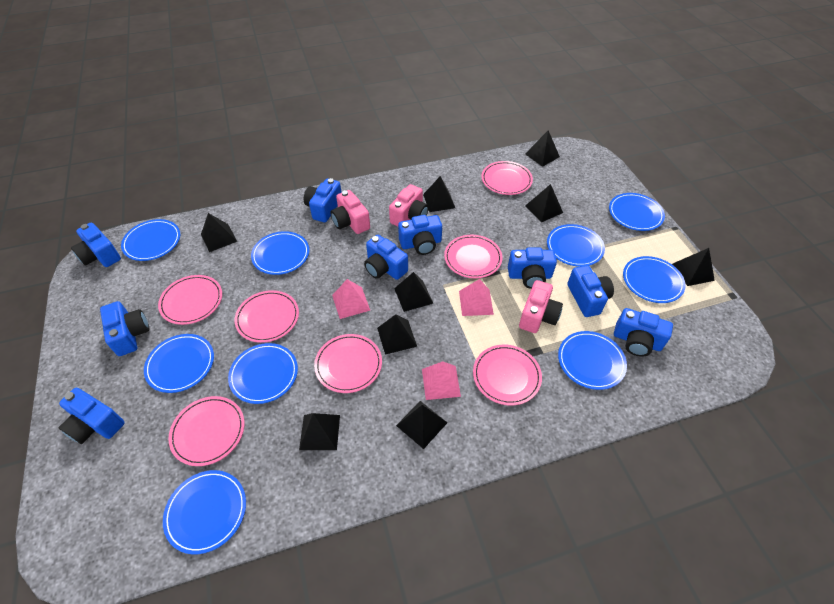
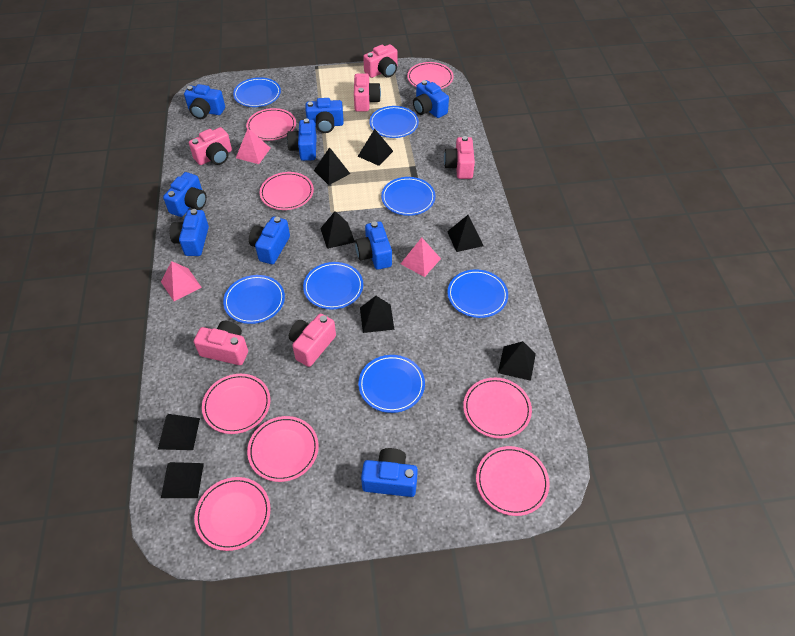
black pyramid: 9 -> 8
blue plate: 9 -> 7
pink camera: 3 -> 6
pink plate: 7 -> 8

